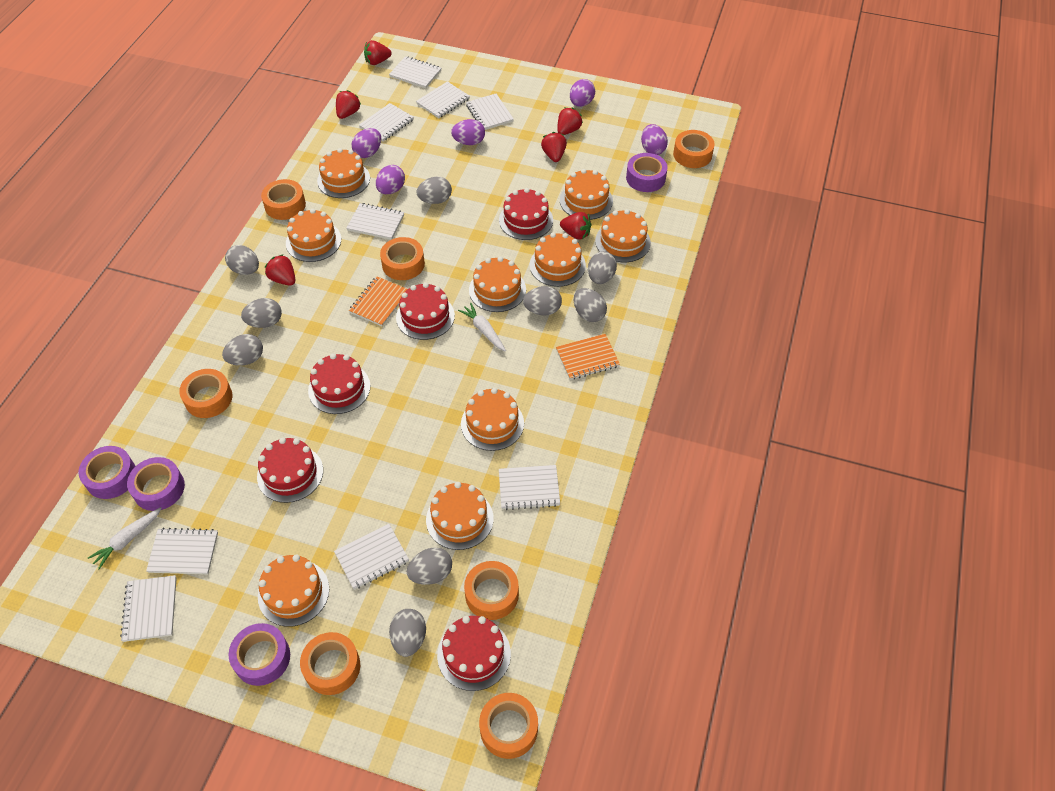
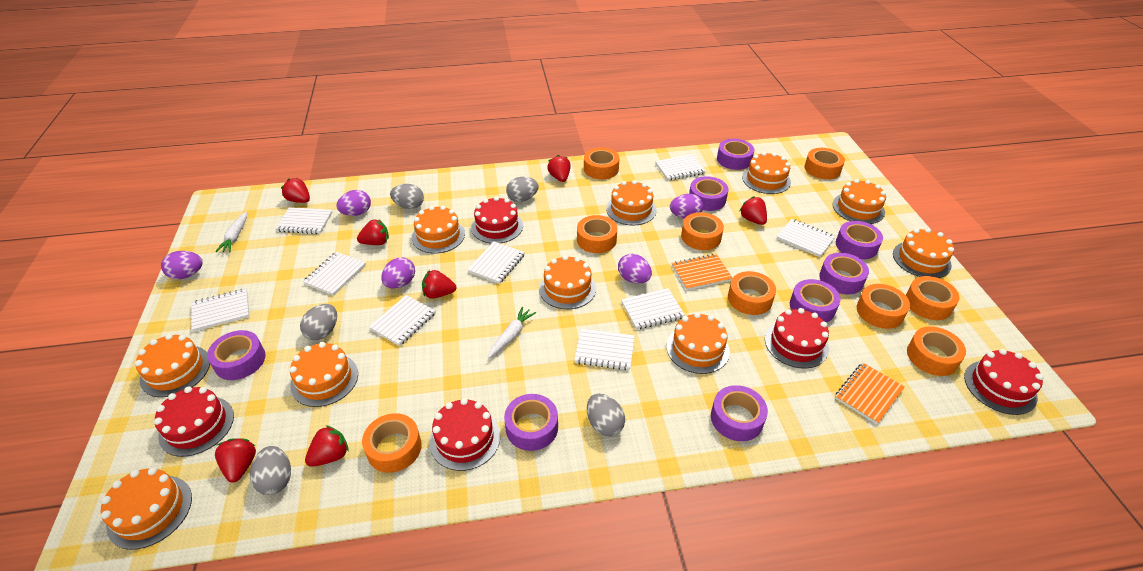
grey egg: 9 -> 5
orange cake: 9 -> 10
orange tape: 7 -> 9
purple tape: 4 -> 8
red strawberry: 6 -> 7

